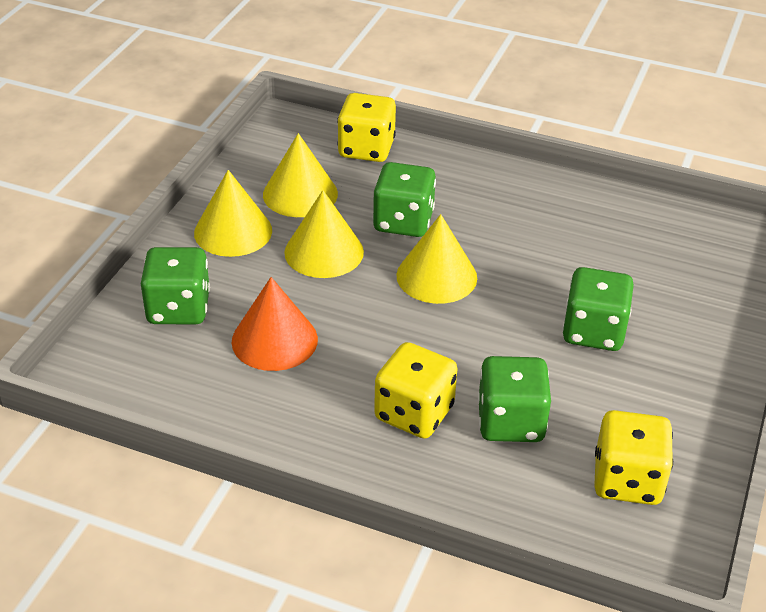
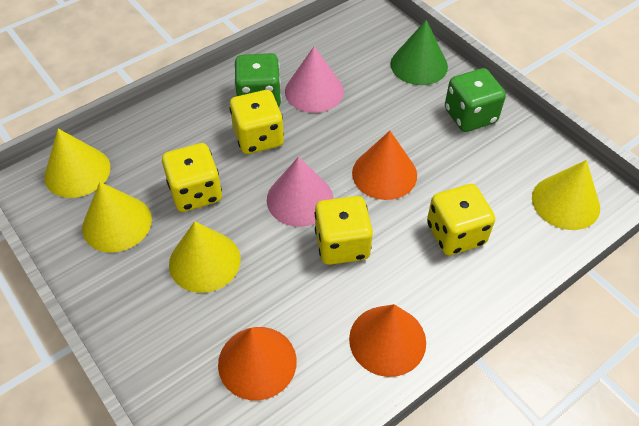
green cone: 0 -> 1
green dice: 4 -> 2
orange cone: 1 -> 3
pink cone: 0 -> 2
yellow dice: 3 -> 4

